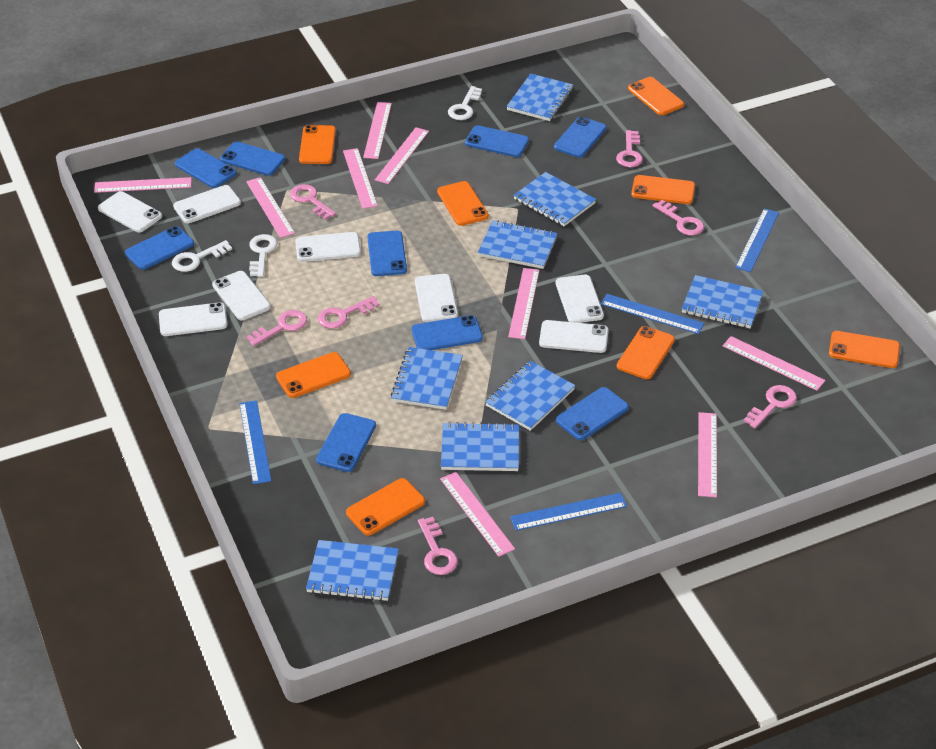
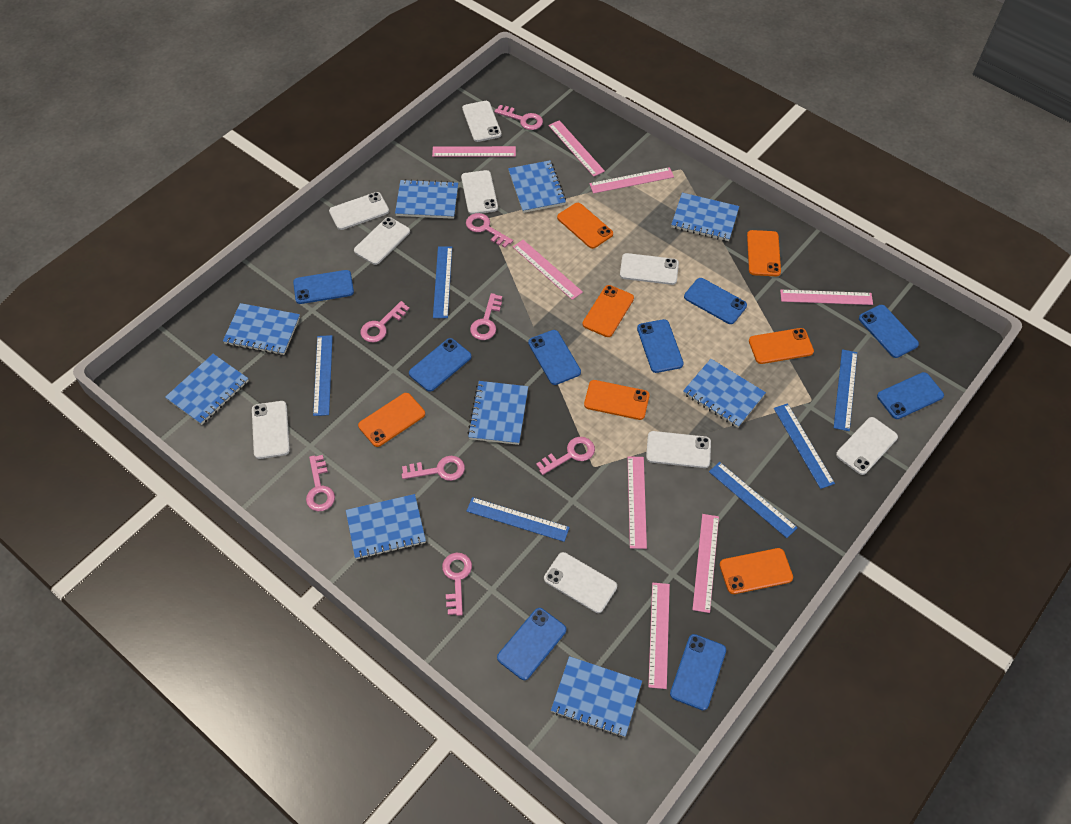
blue notebook: 8 -> 9
blue ruler: 4 -> 6
orange phone: 8 -> 7
pink key: 7 -> 8
pink ruler: 9 -> 8
white key: 3 -> 0
white phone: 8 -> 9

